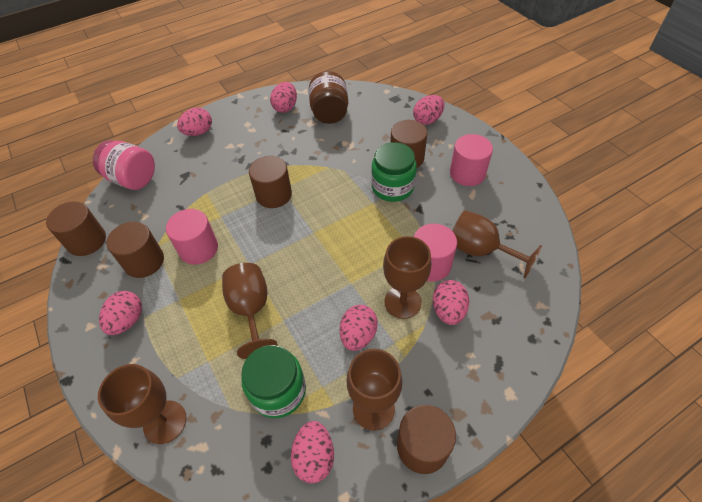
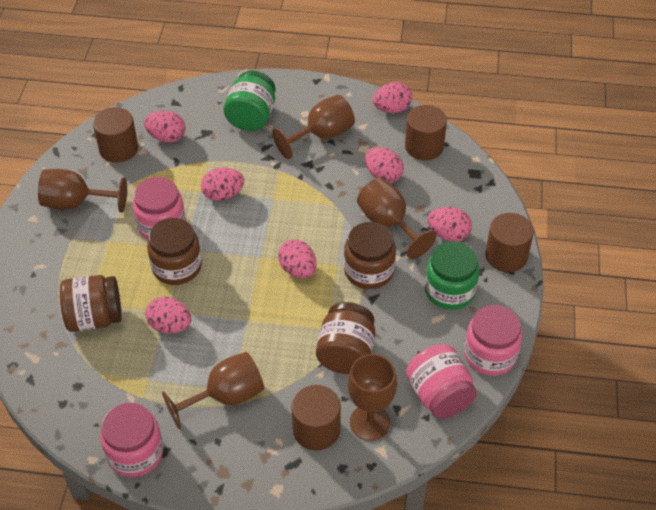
brown cylinder: 5 -> 4
brown jar: 1 -> 4
pink cylinder: 3 -> 0
pink jar: 1 -> 4

